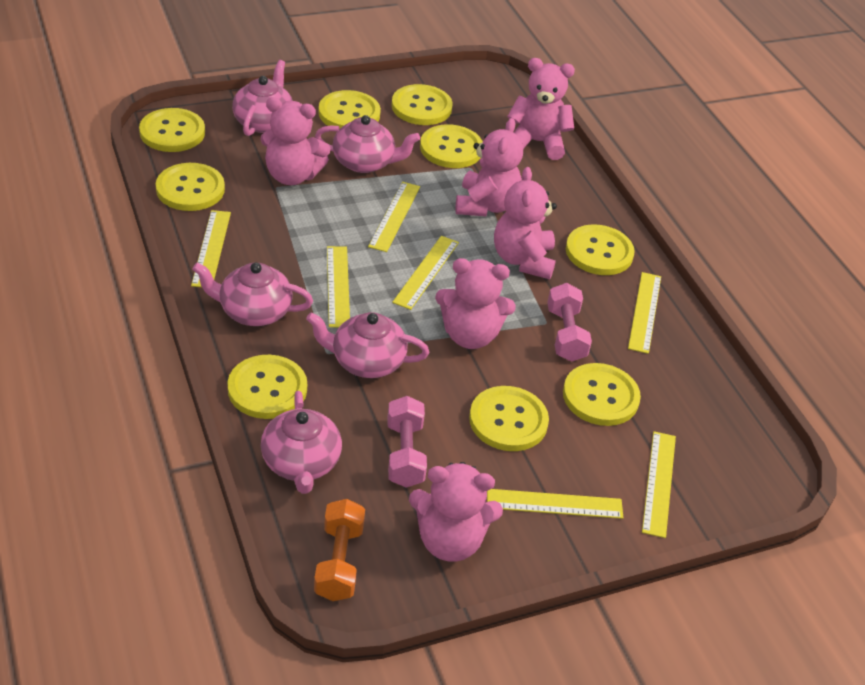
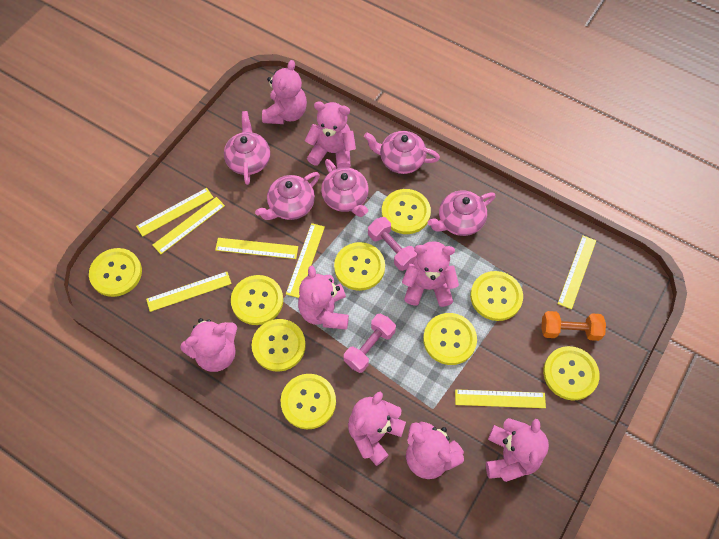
pink teddy bear: 6 -> 8

